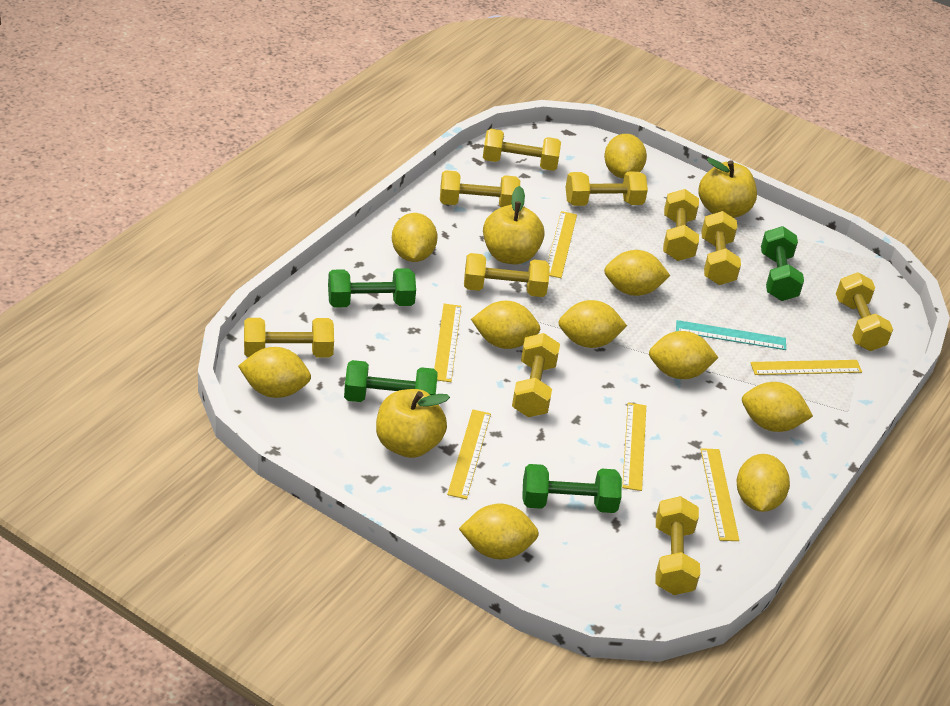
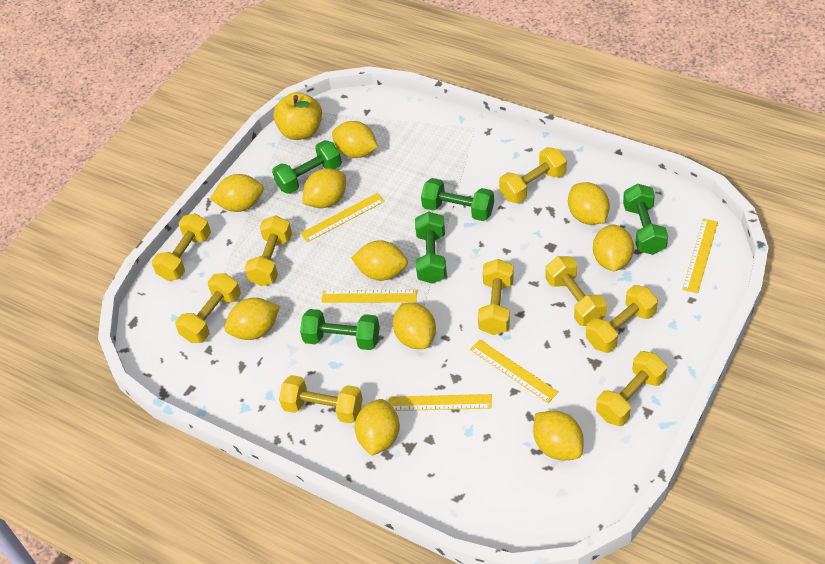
green dumbbell: 4 -> 5
turquoise ruler: 1 -> 0
yellow apple: 3 -> 1
yellow dumbbell: 10 -> 9
yellow ruler: 6 -> 5

